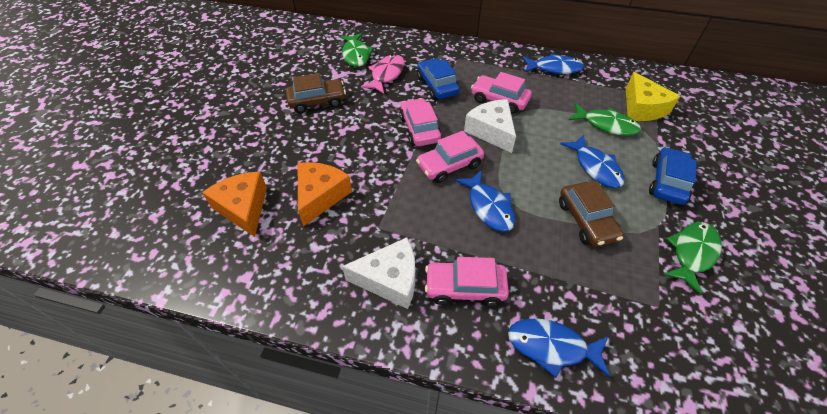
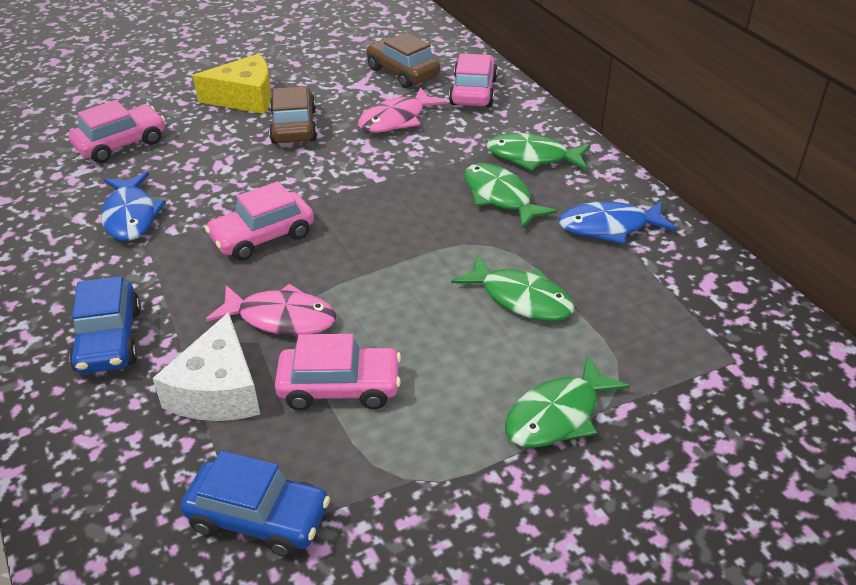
blue fish: 4 -> 2
green fish: 3 -> 4
orange cheese: 2 -> 0
pink fish: 1 -> 2
white cheese: 2 -> 1

